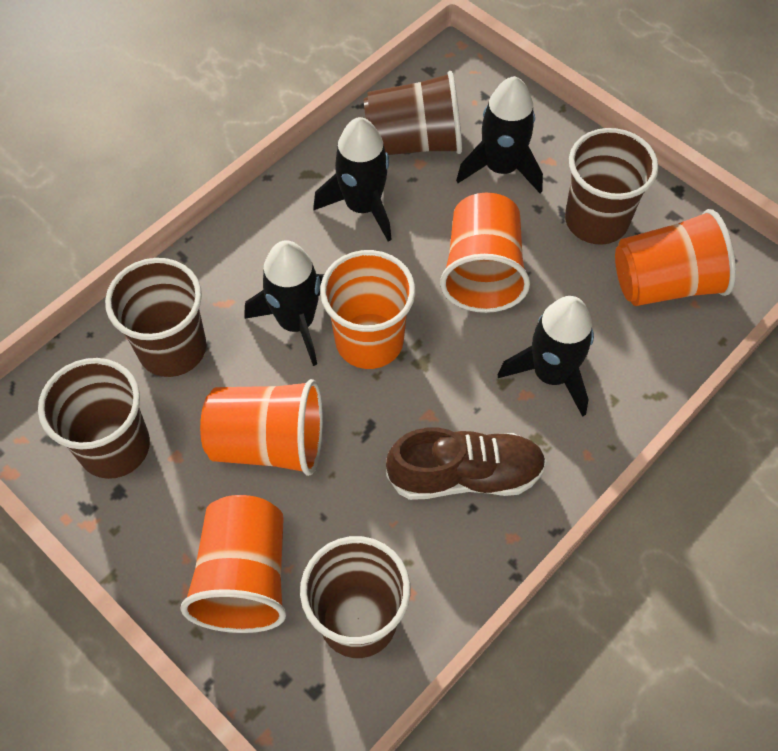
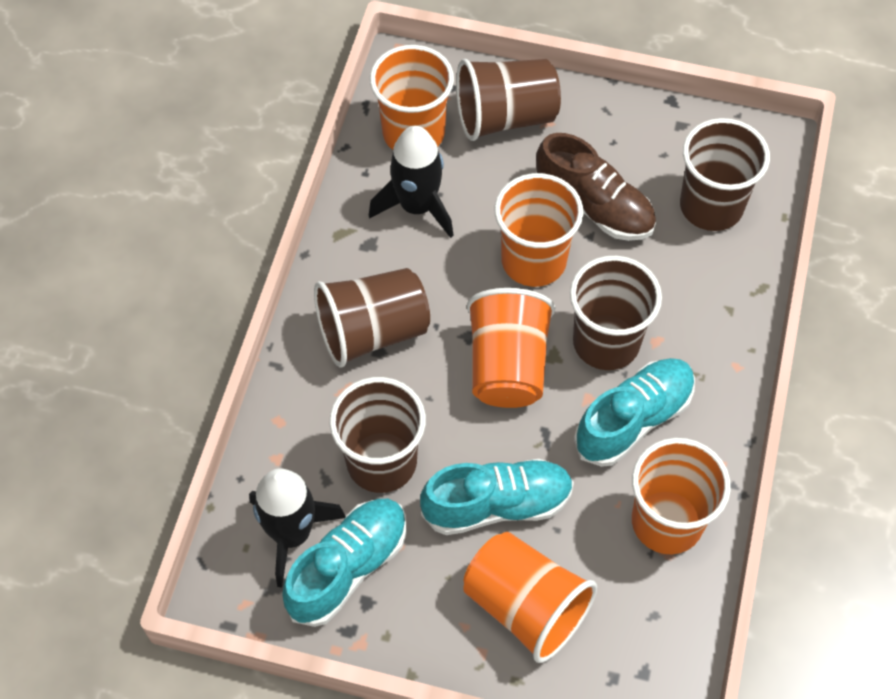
black rocket: 4 -> 2
turquoise shoe: 0 -> 3

